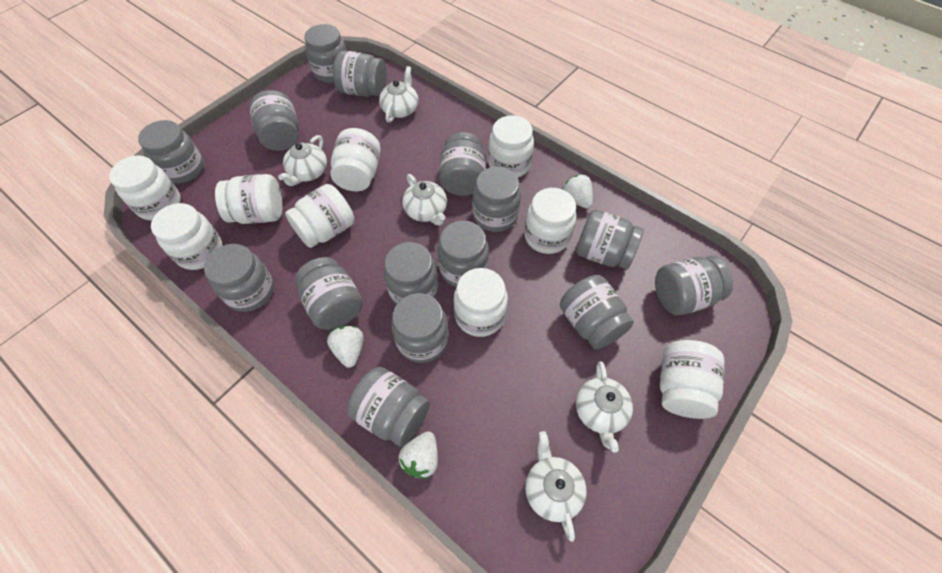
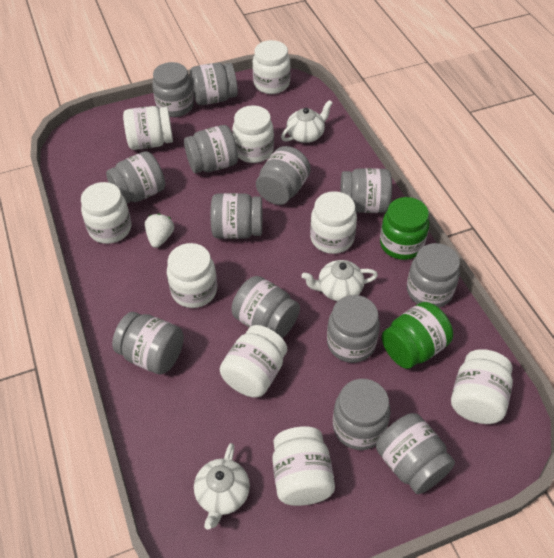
green jar: 0 -> 2
grey jar: 15 -> 13
white strawberry: 3 -> 1
white teapot: 5 -> 3

